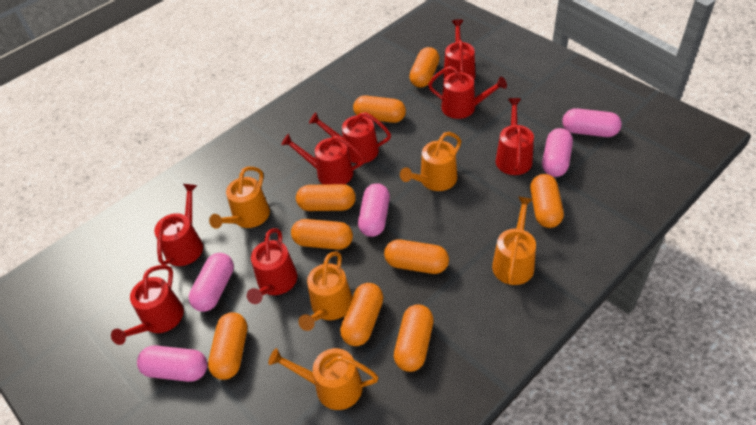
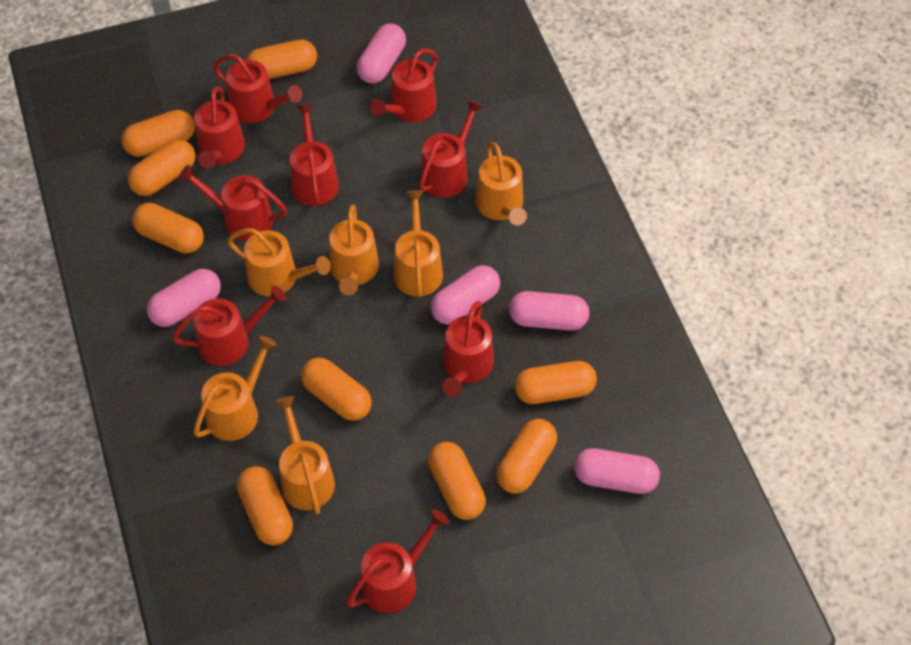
orange watering can: 5 -> 6
red watering can: 8 -> 9

